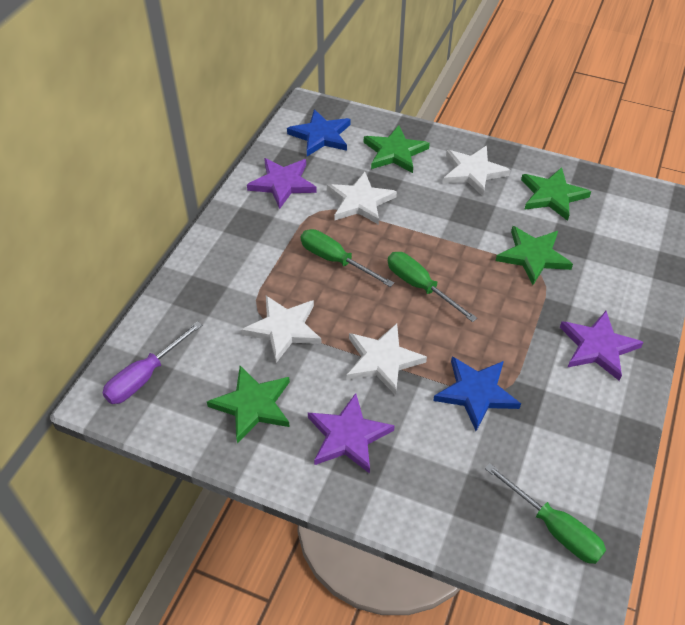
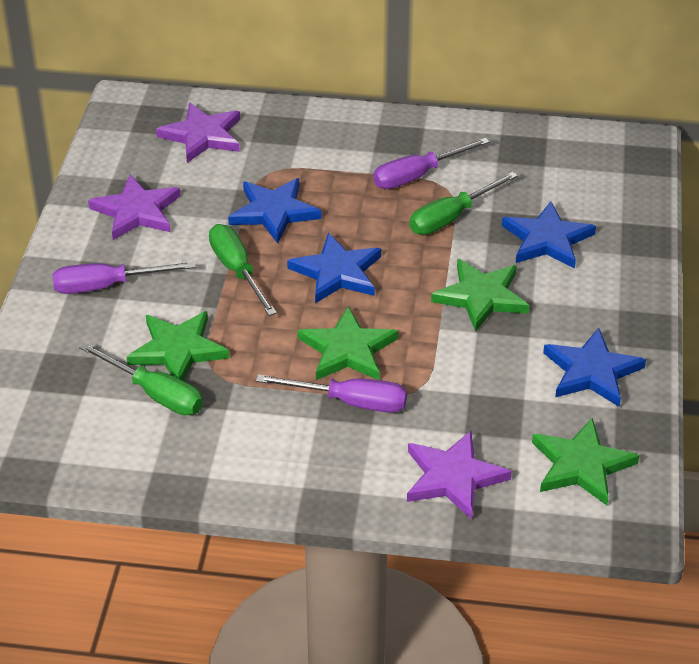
blue star: 2 -> 4
purple screwdriver: 1 -> 3
white star: 4 -> 0

